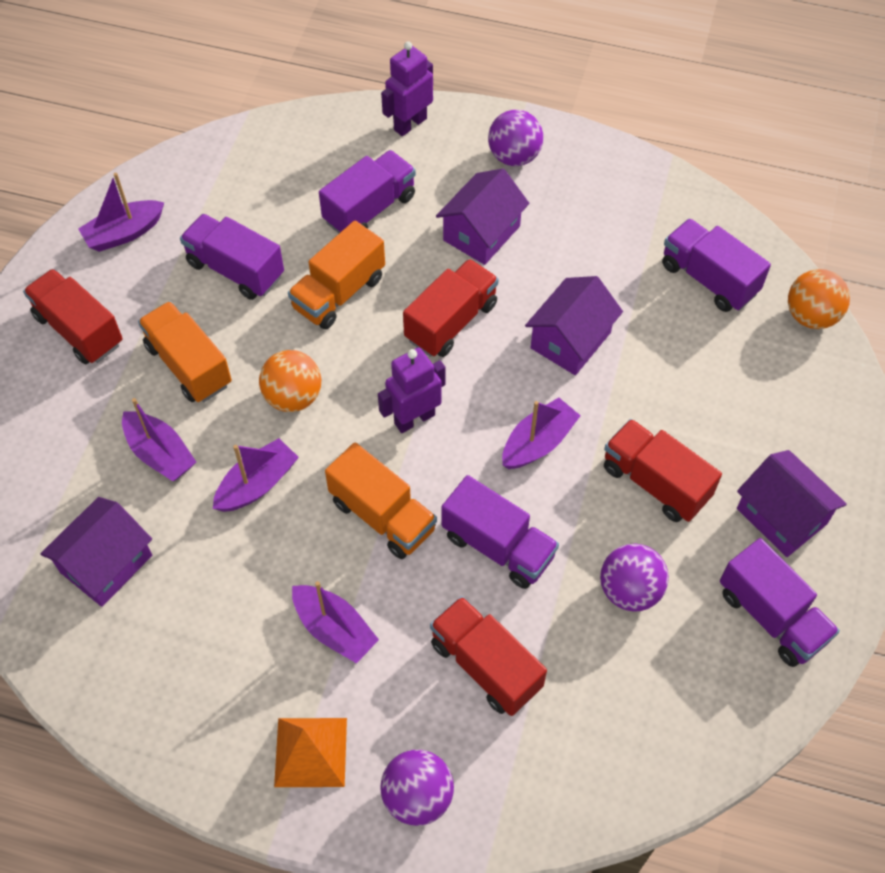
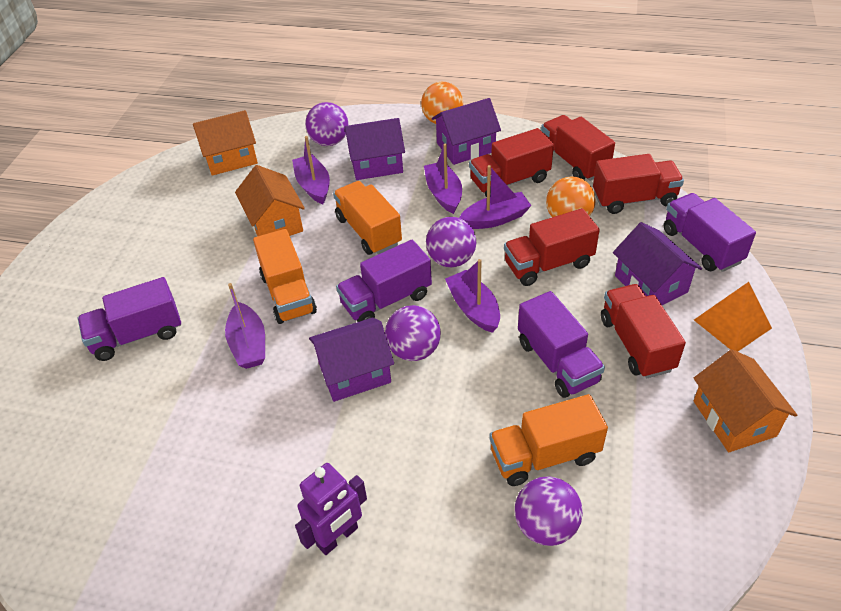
orange house: 0 -> 3
purple ball: 3 -> 4
purple robot: 2 -> 1
purple truck: 5 -> 4
red truck: 4 -> 5

